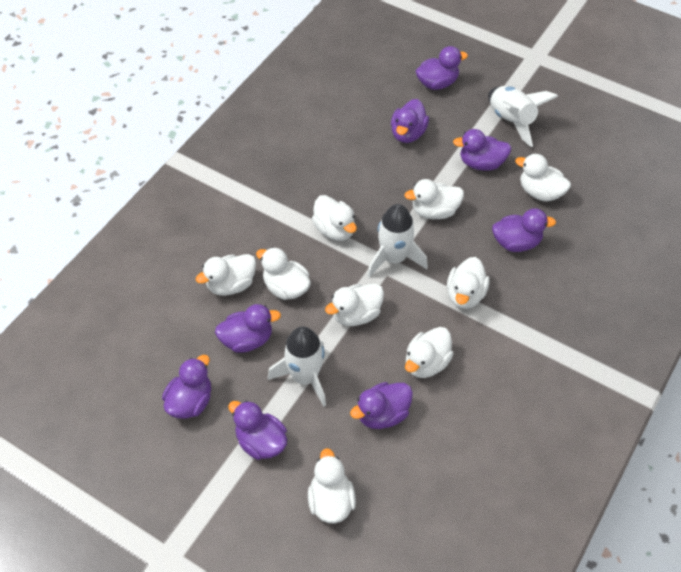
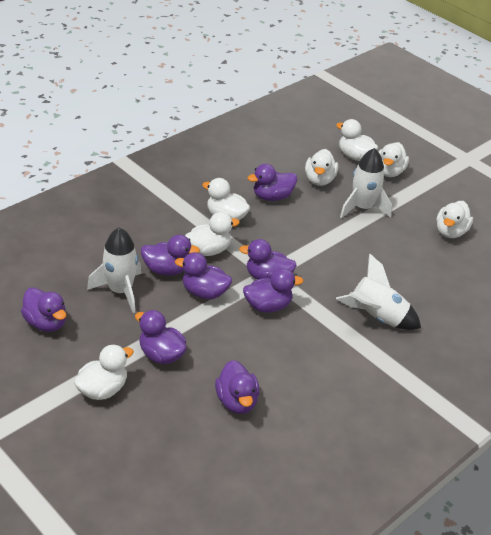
white duck: 9 -> 7

